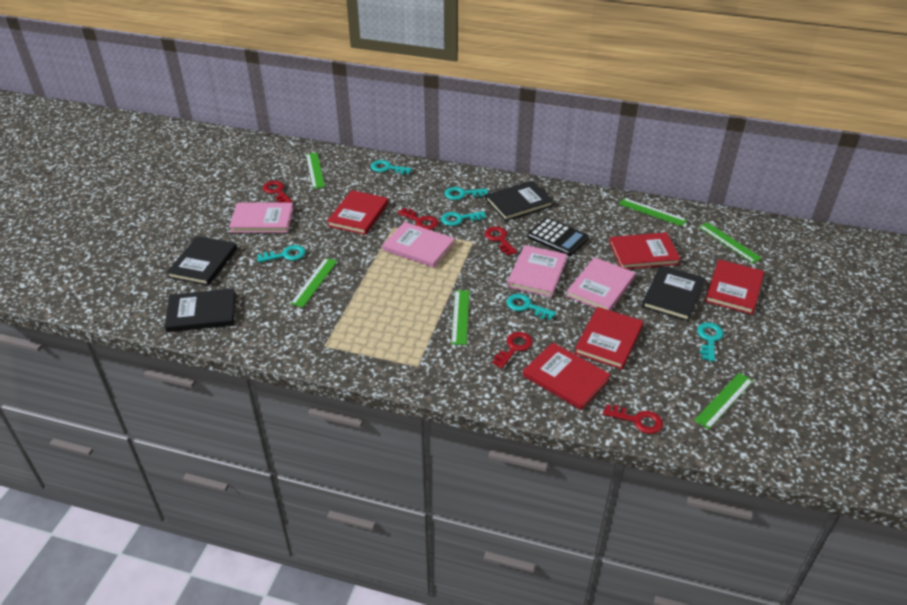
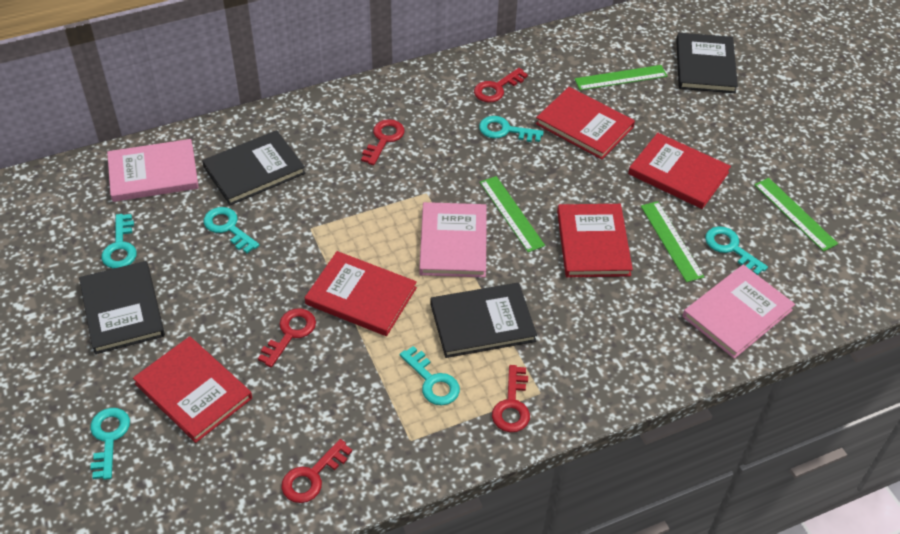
black calculator: 1 -> 0
green ruler: 6 -> 4
pink book: 4 -> 3

